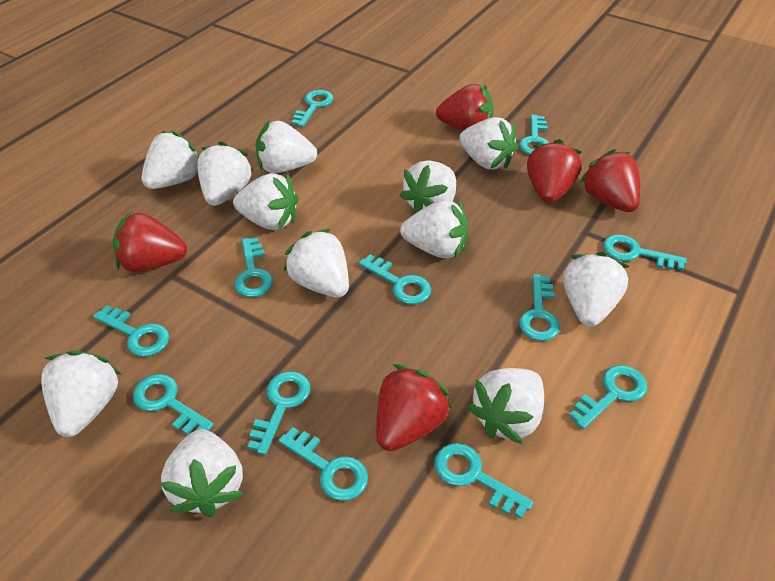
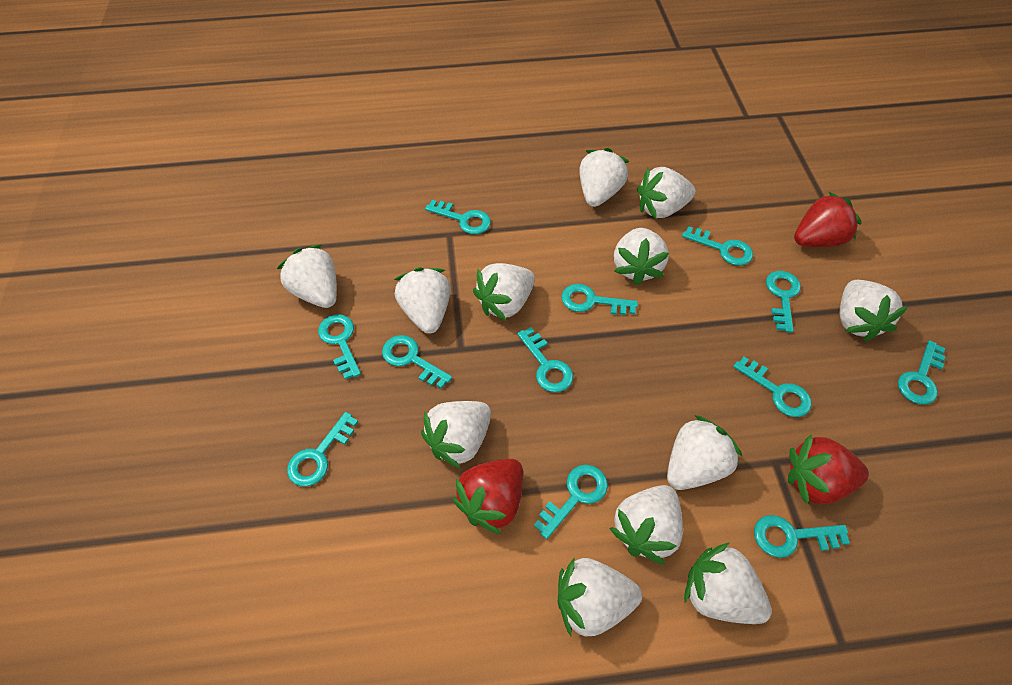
red strawberry: 5 -> 3

